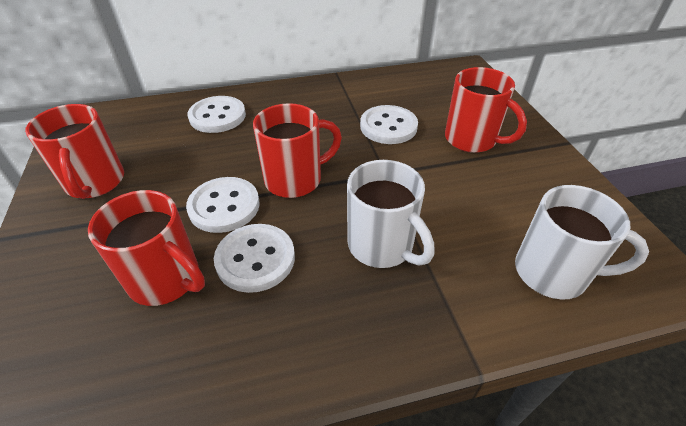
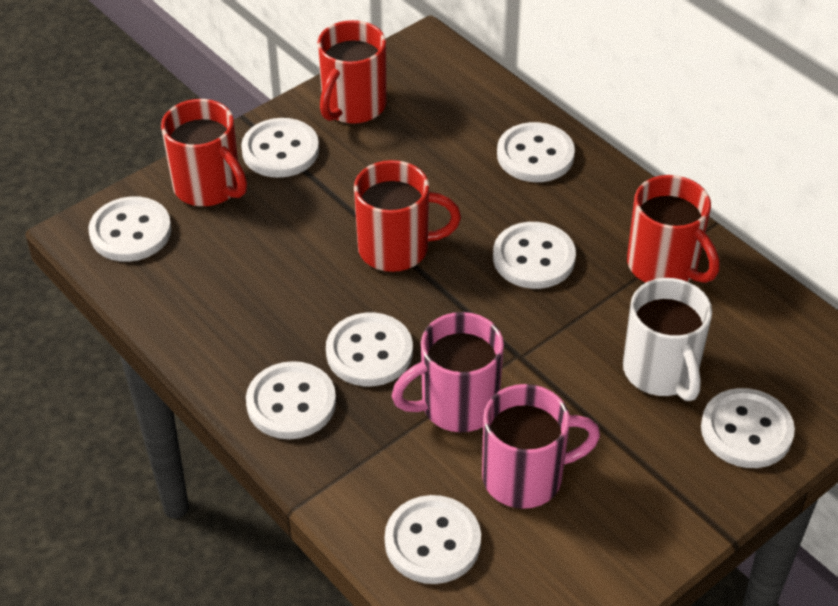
pink mug: 0 -> 2
white button: 4 -> 8
white mug: 2 -> 1

